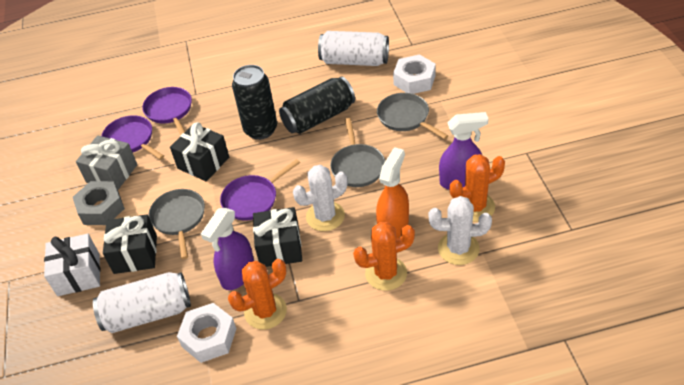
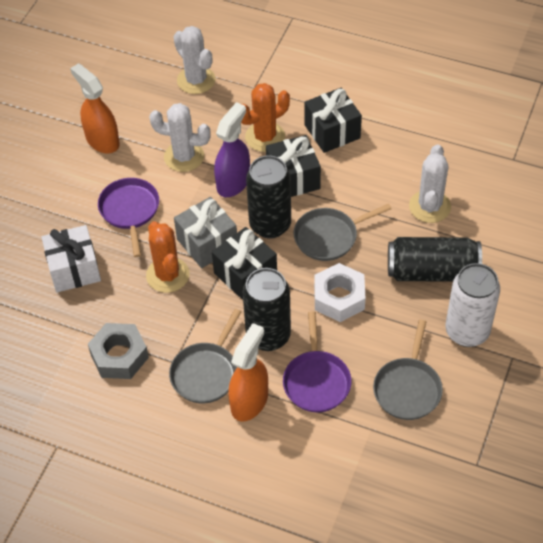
black can: 2 -> 3
orange cactus: 3 -> 2
orange spray bottle: 1 -> 2
purple pan: 3 -> 2
purple spray bottle: 2 -> 1
white cactus: 2 -> 3
white can: 2 -> 1
white nut: 2 -> 1

